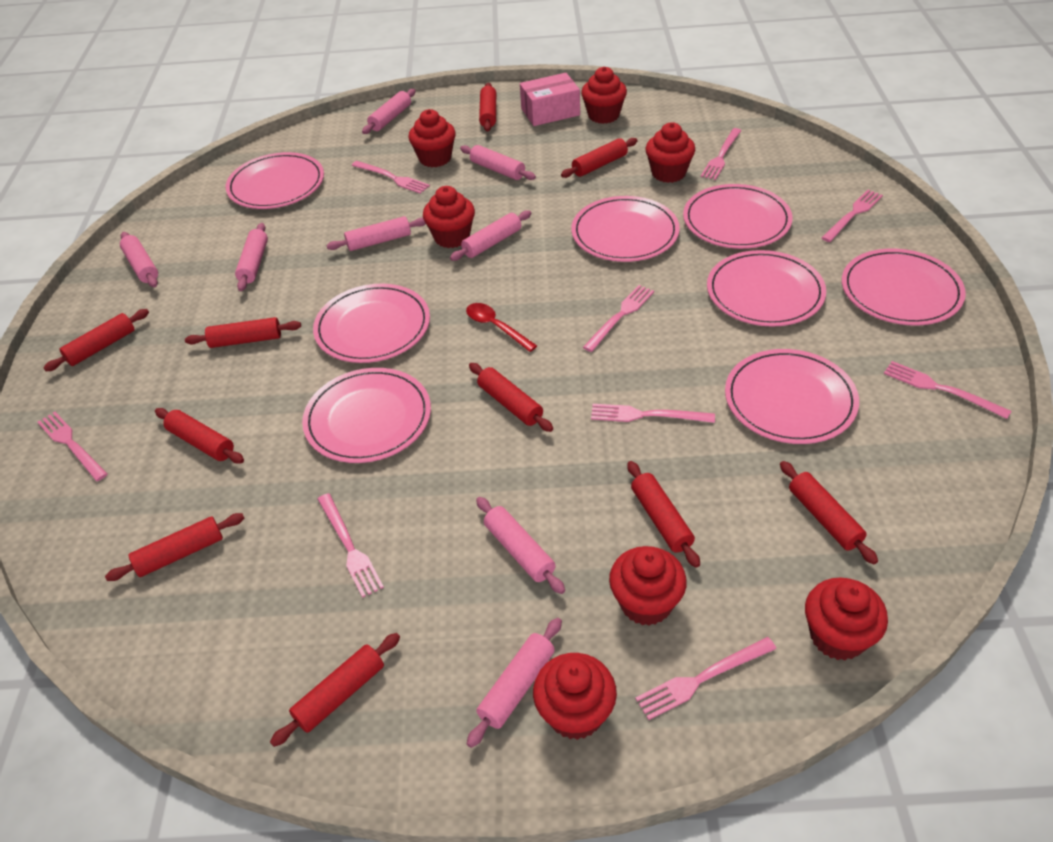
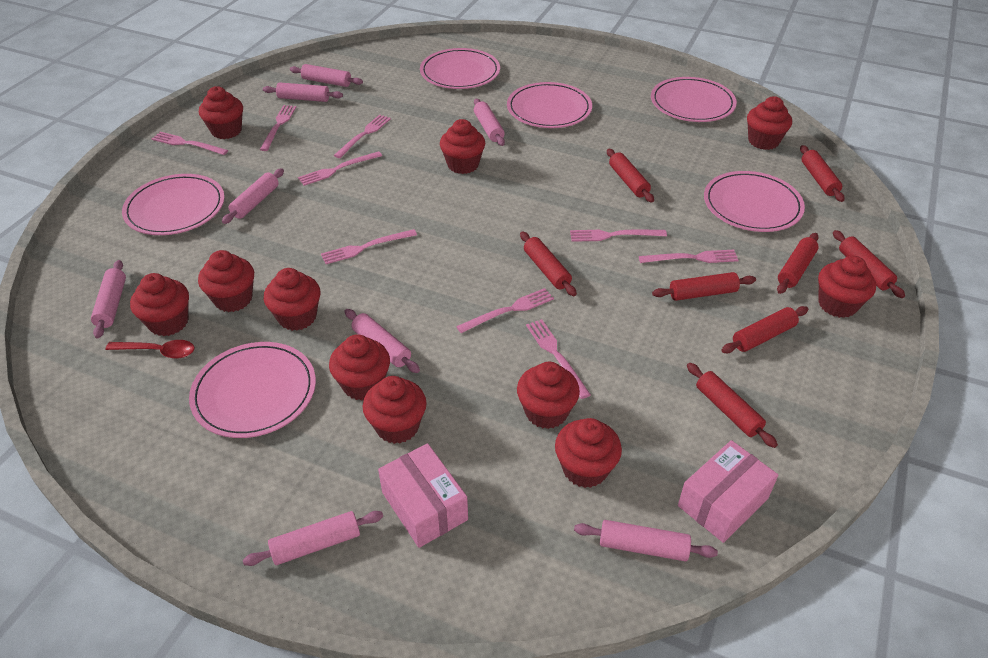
pink box: 1 -> 2
pink plate: 8 -> 6
red cupcake: 7 -> 11
red rolling pin: 10 -> 8

